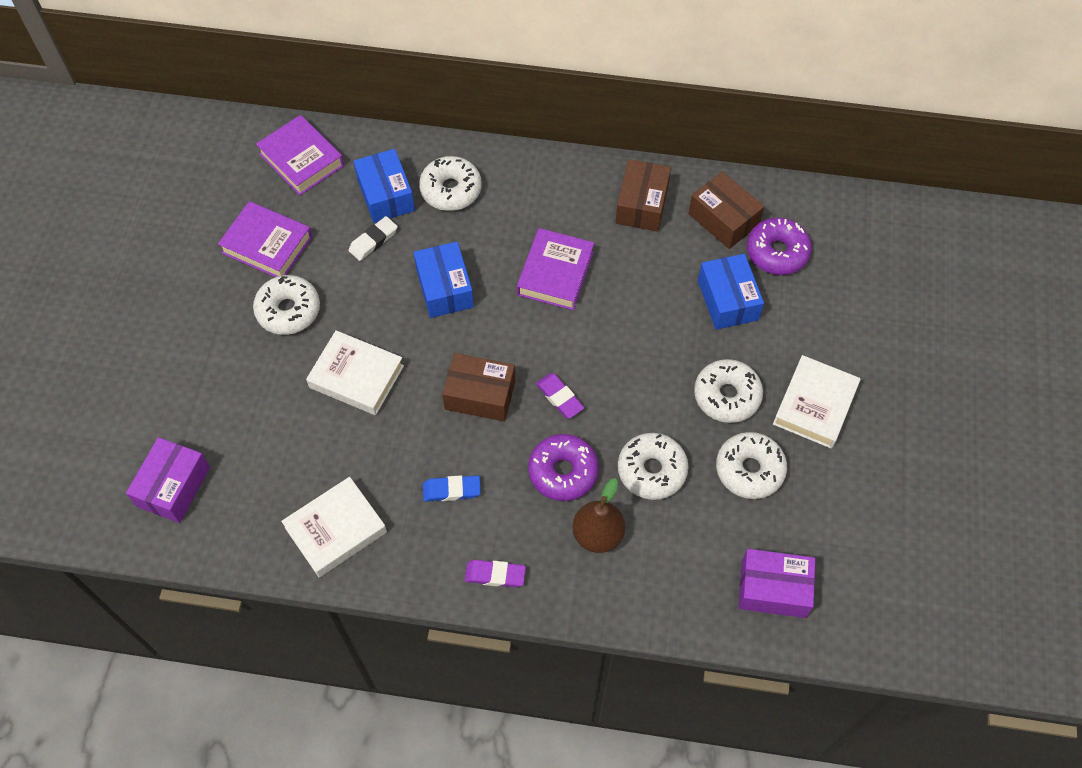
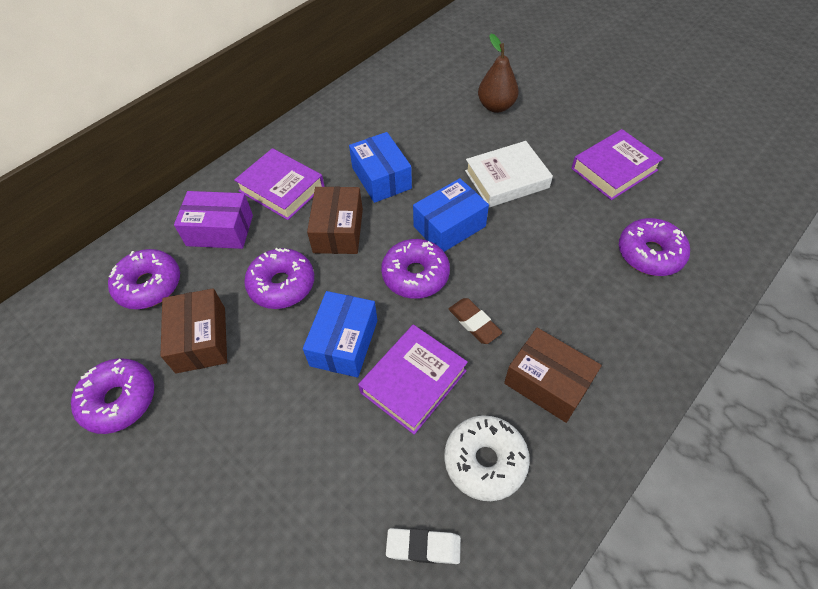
blue eraser: 1 -> 0
brown eraser: 0 -> 1
purple box: 2 -> 1
purple donut: 2 -> 5
purple eraser: 2 -> 0
white book: 3 -> 1
white donut: 5 -> 1

